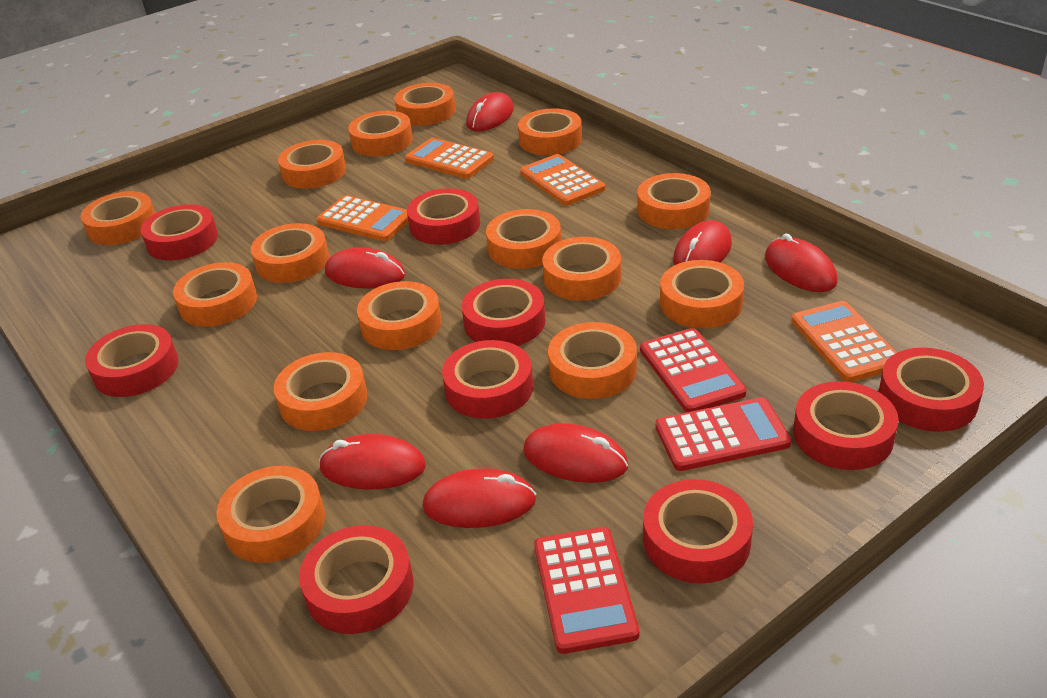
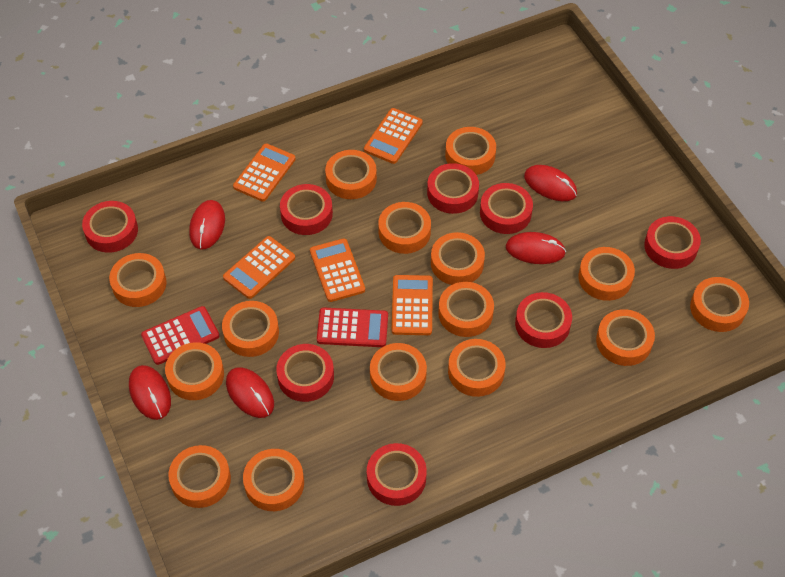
orange calculator: 4 -> 5
red calculator: 3 -> 2
red mouse: 7 -> 5
red tape: 9 -> 8

